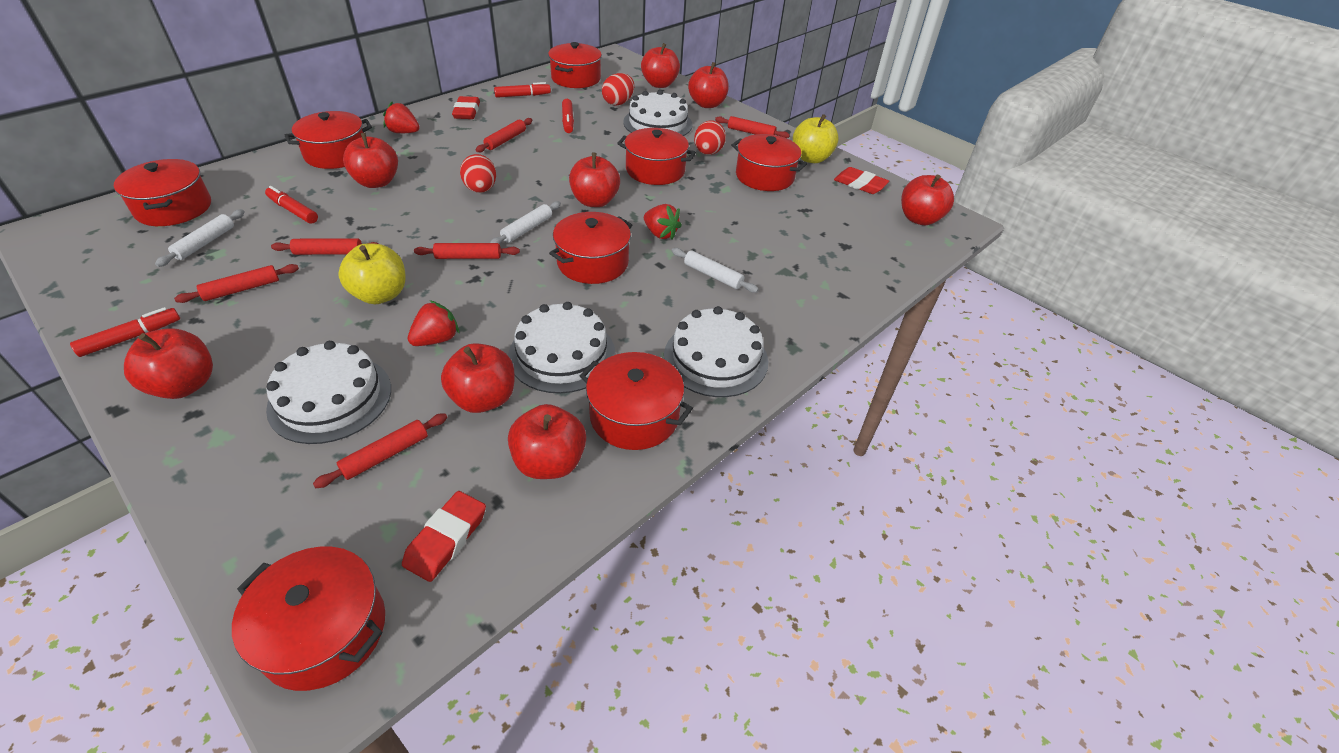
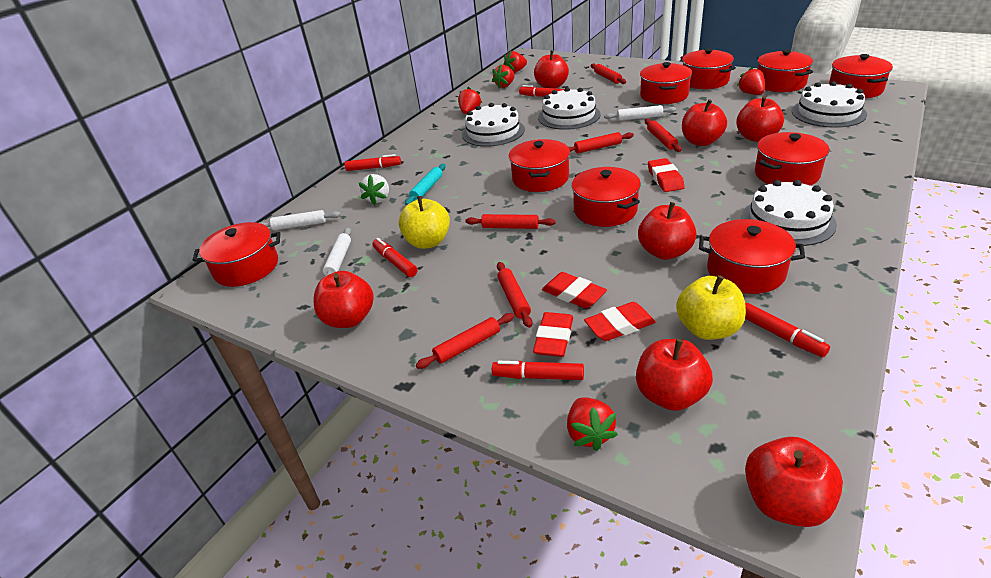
red apple: 8 -> 7
red egg: 3 -> 0
red eraser: 3 -> 4
red marker: 4 -> 5
red pot: 8 -> 9
red strawberry: 3 -> 5
turquoise rolling pin: 0 -> 1
white strawberry: 0 -> 1

